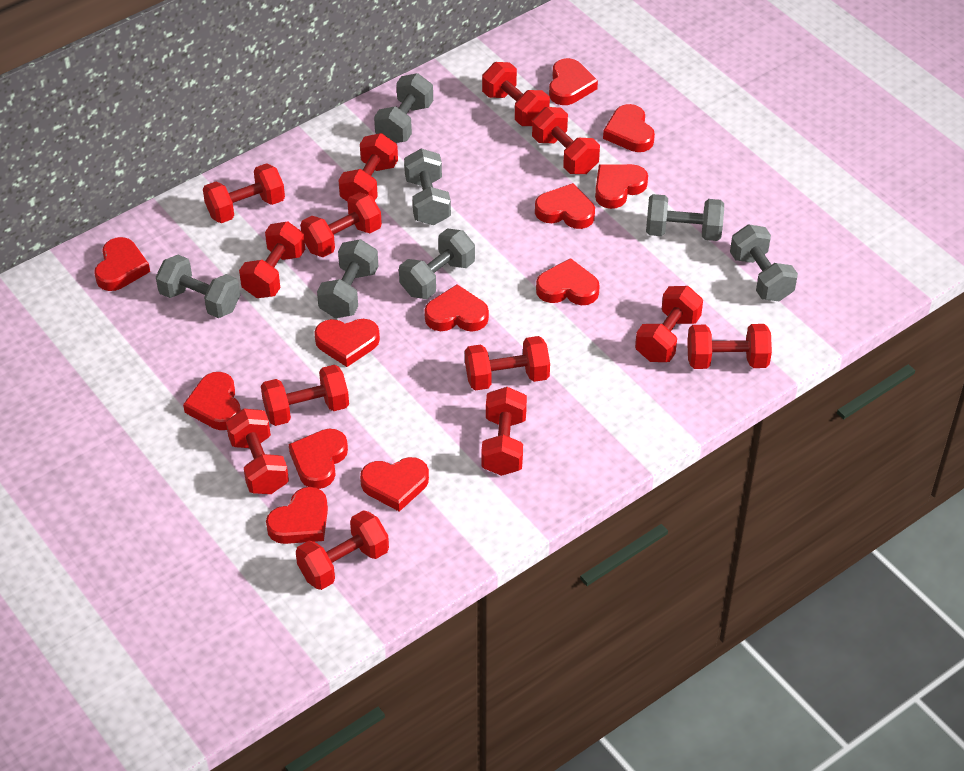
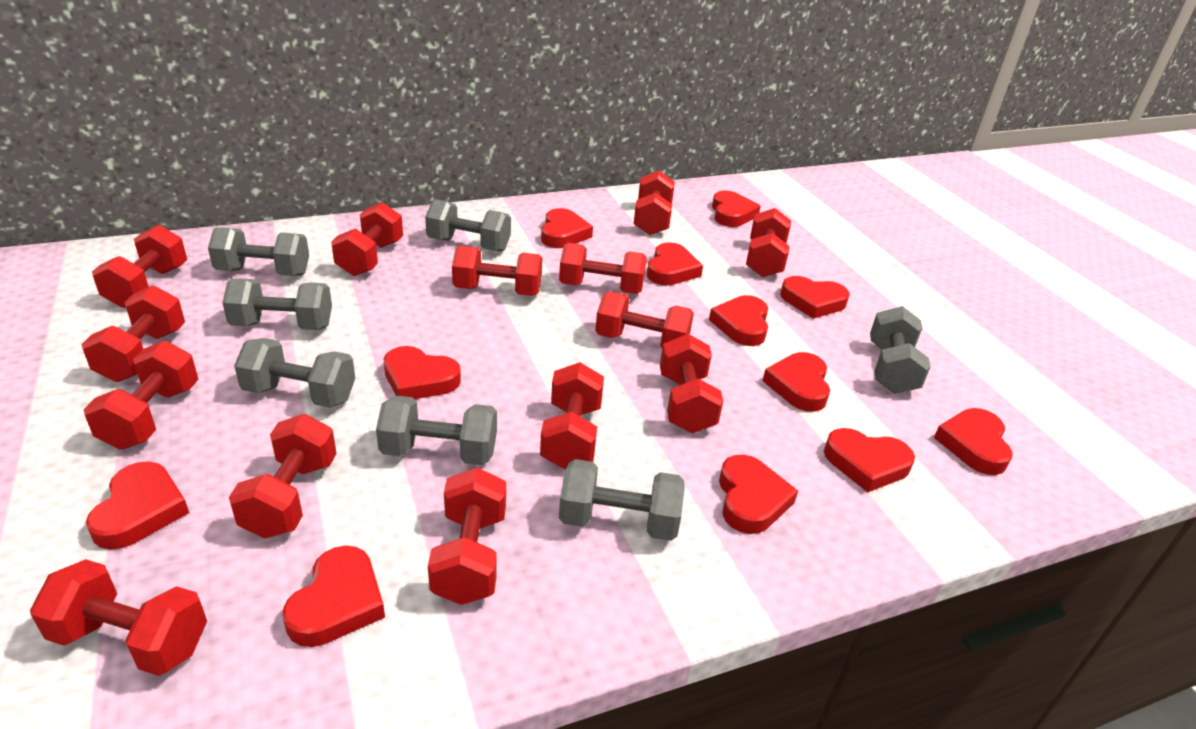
red dumbbell: 13 -> 14

